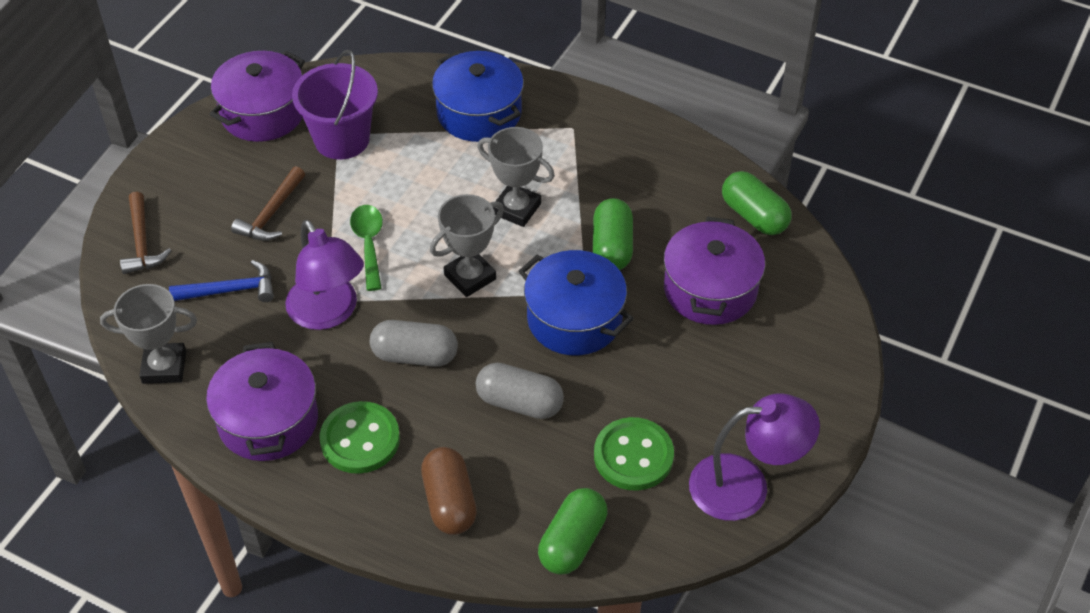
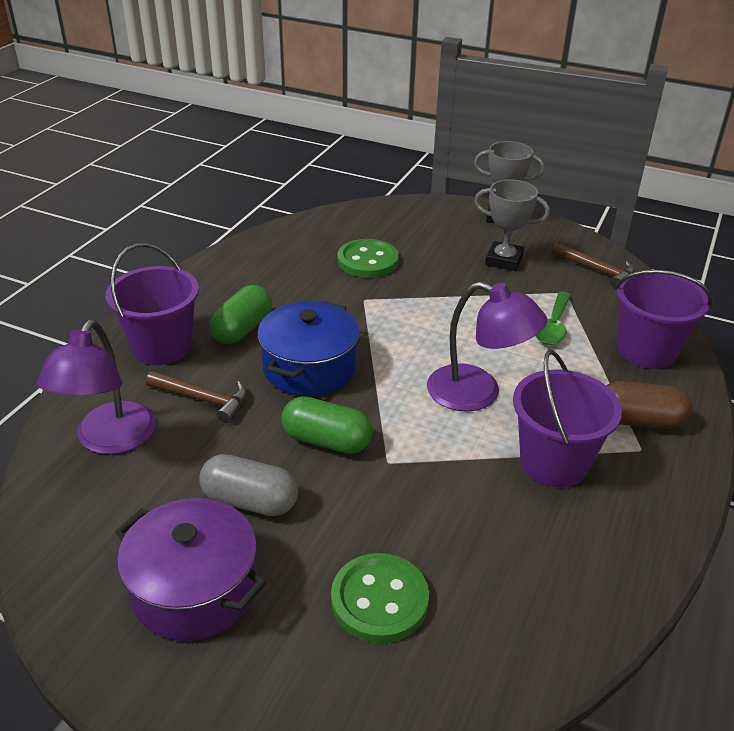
blue hammer: 1 -> 0
blue pot: 2 -> 1
green capsule: 3 -> 2
grey capsule: 2 -> 1
grey trophy: 3 -> 2
purple bucket: 1 -> 3
purple pot: 3 -> 1

